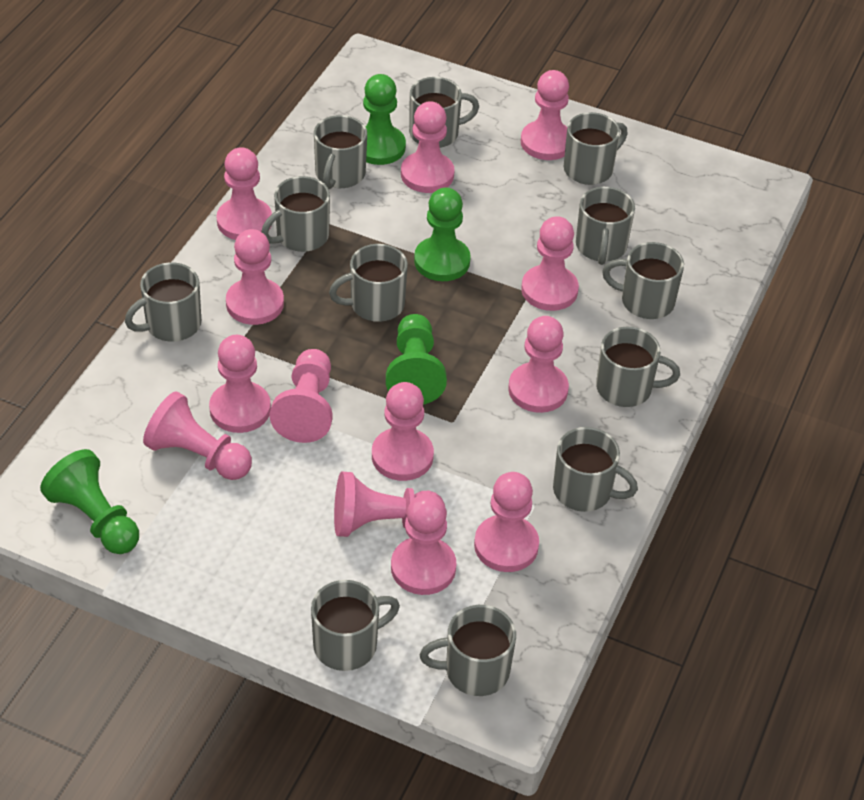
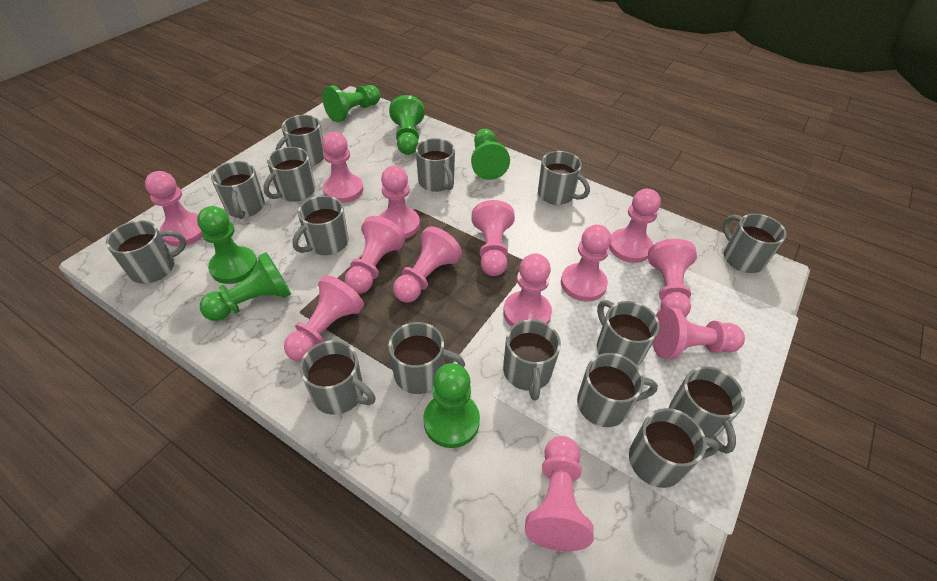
green pawn: 4 -> 6
grey mug: 12 -> 15

